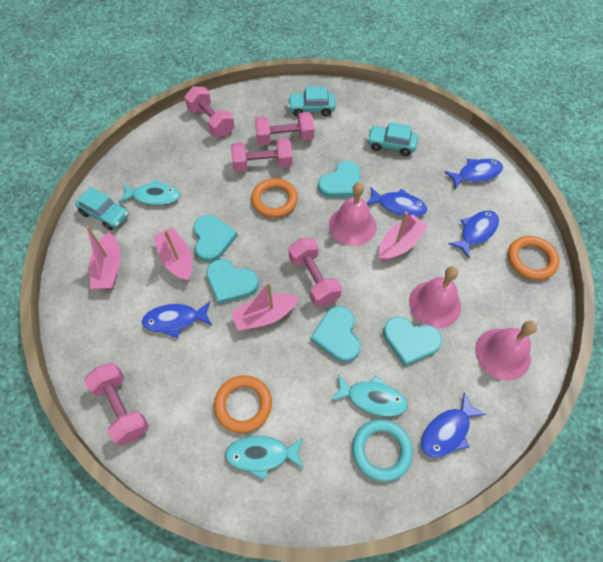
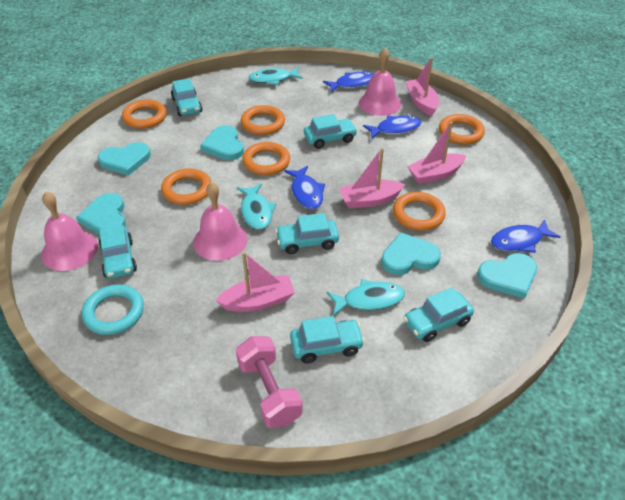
blue fish: 5 -> 4
orange ring: 3 -> 6
pink dumbbell: 5 -> 1
turquoise car: 3 -> 6

